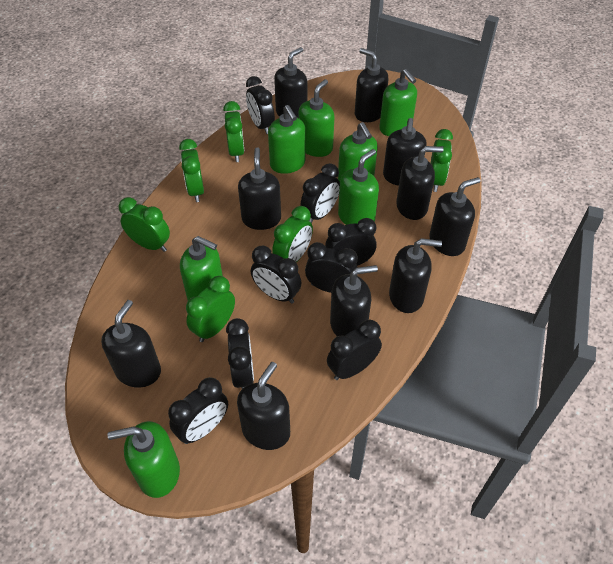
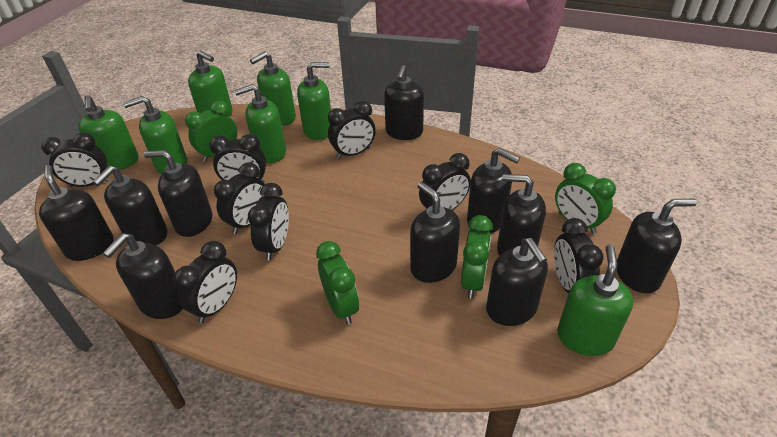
green clock: 6 -> 4

